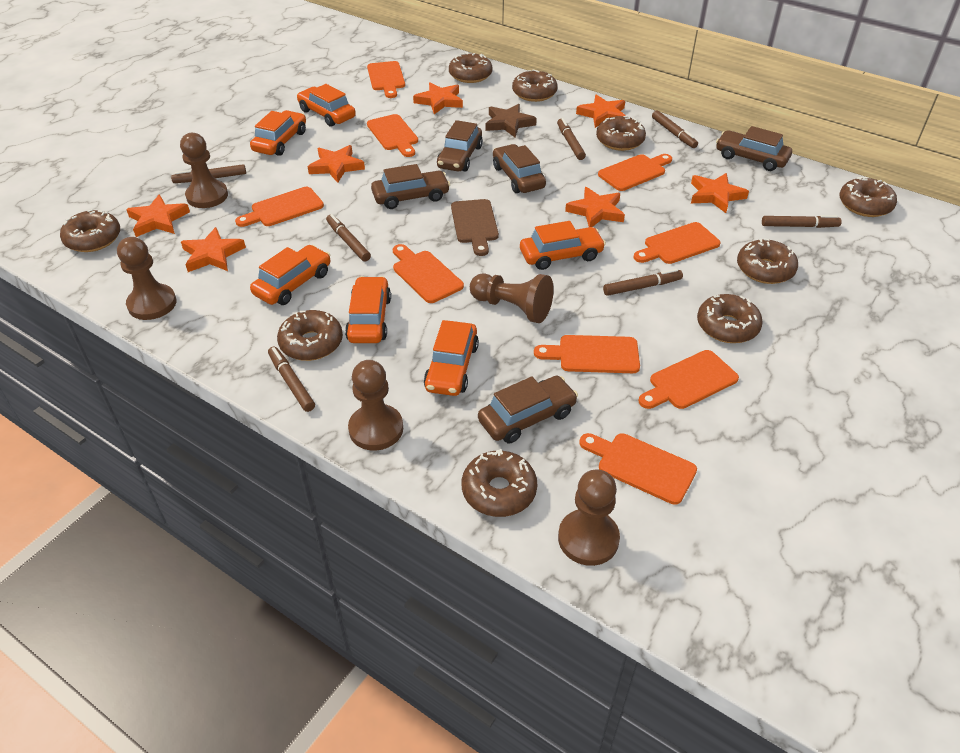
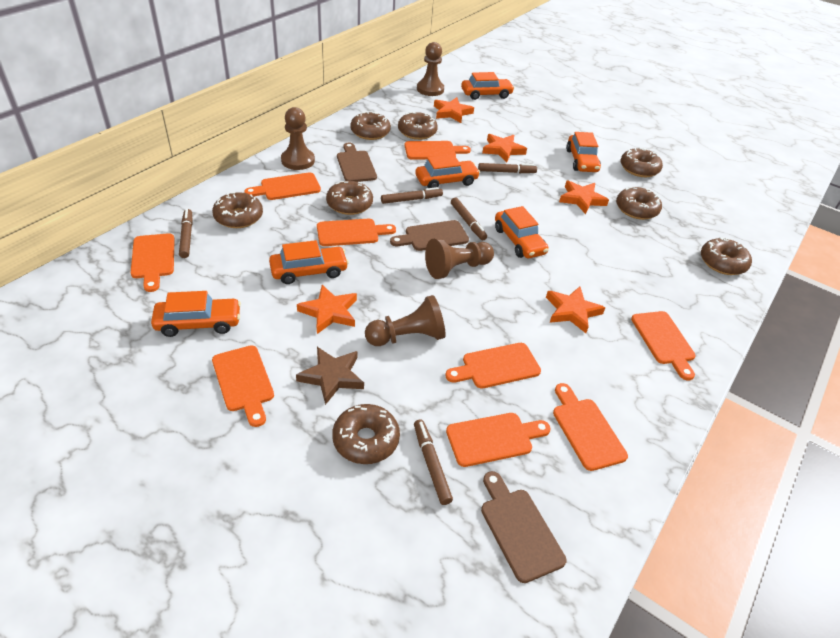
brown car: 5 -> 0
brown cutting board: 1 -> 3
brown donut: 9 -> 8
brown marker: 7 -> 5
brown pawn: 5 -> 4
orange star: 7 -> 5

